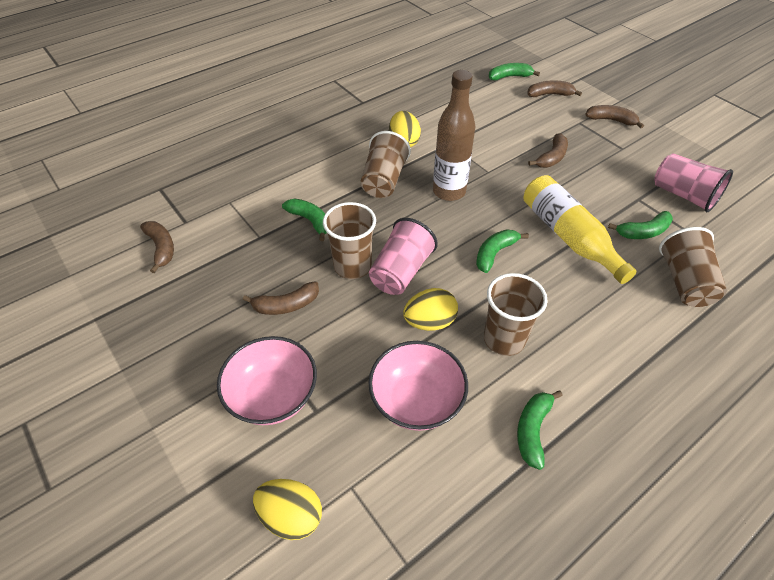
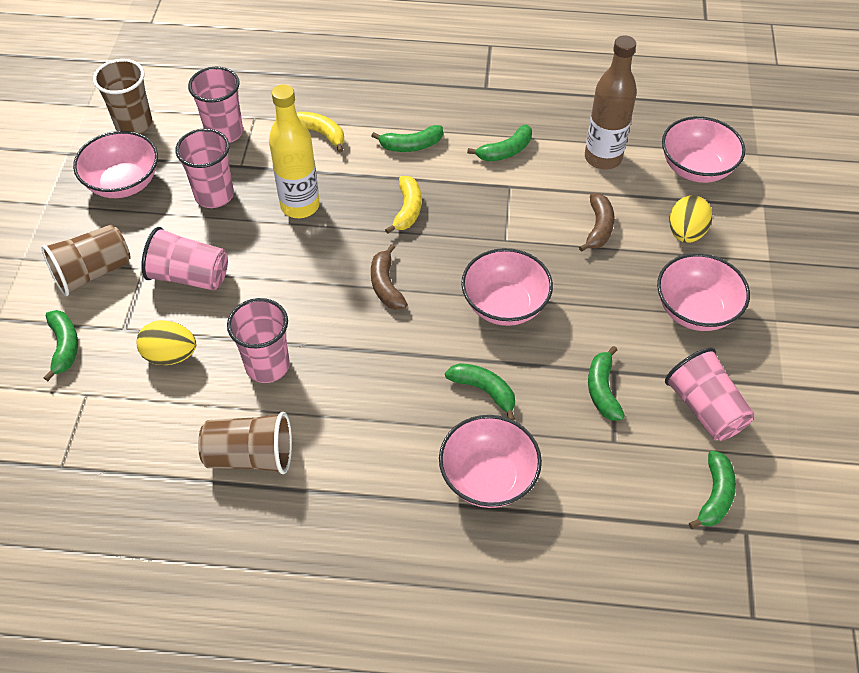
brown banana: 5 -> 2
brown cup: 4 -> 3
green banana: 5 -> 6
pink bowl: 2 -> 5
pink cup: 2 -> 5
yellow banana: 0 -> 2
yellow egg: 3 -> 2

